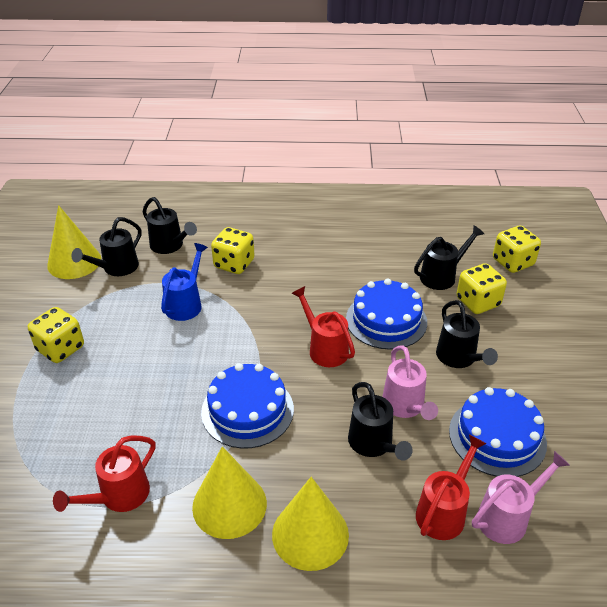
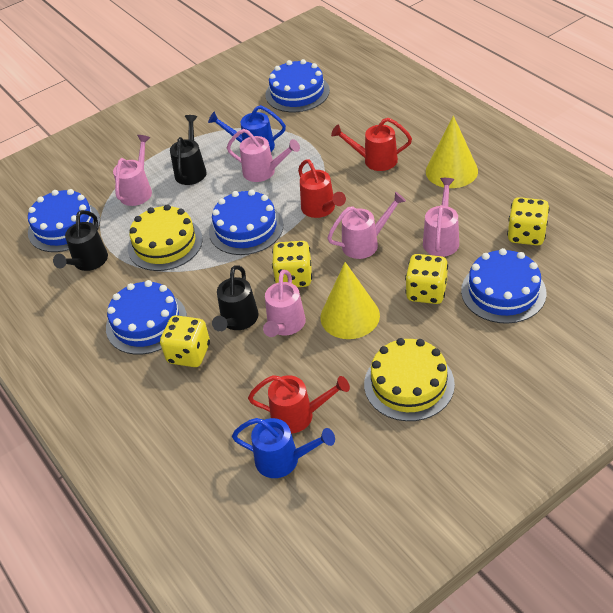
black watering can: 5 -> 3
blue cake: 3 -> 5
blue watering can: 1 -> 2
pink watering can: 2 -> 5
yellow cake: 0 -> 2
yellow cone: 3 -> 2

